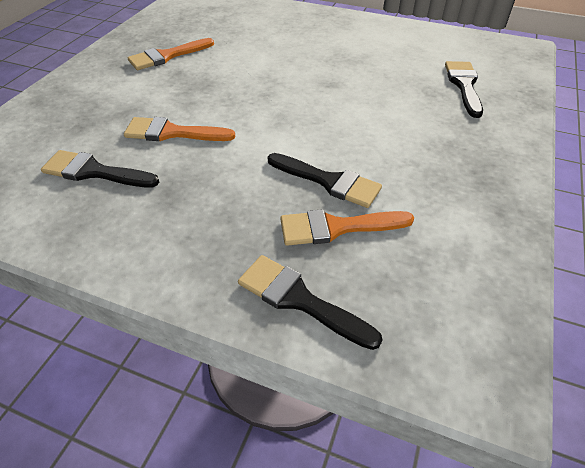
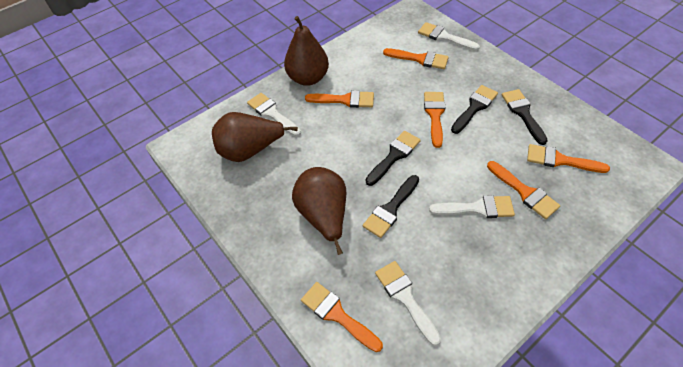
brown pear: 0 -> 3
orange brush: 3 -> 6
white brush: 0 -> 4

